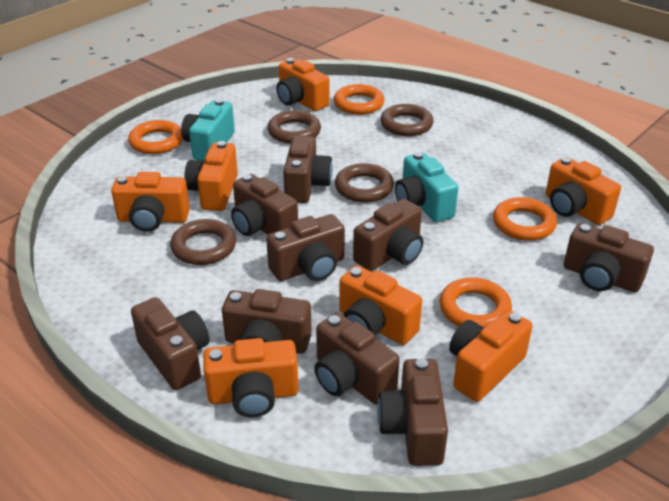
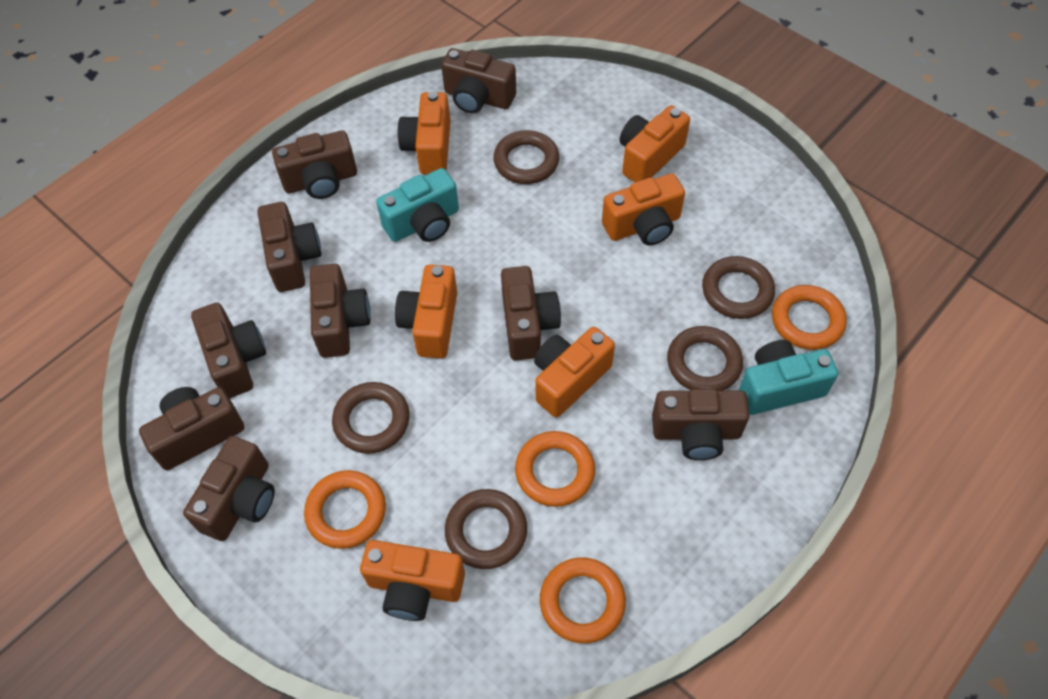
brown ring: 4 -> 5
orange camera: 7 -> 6

